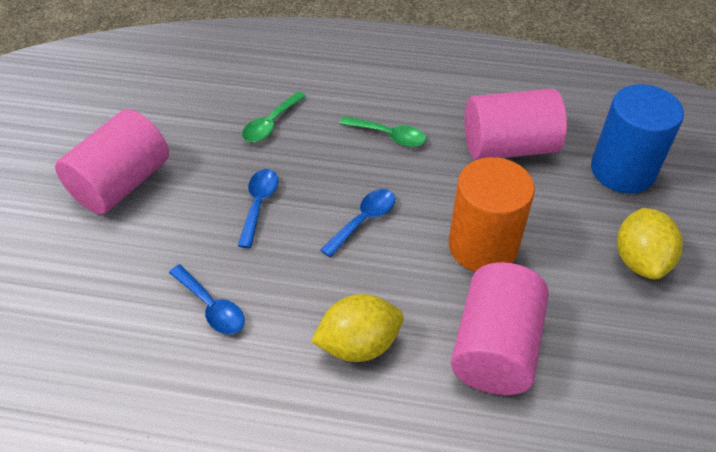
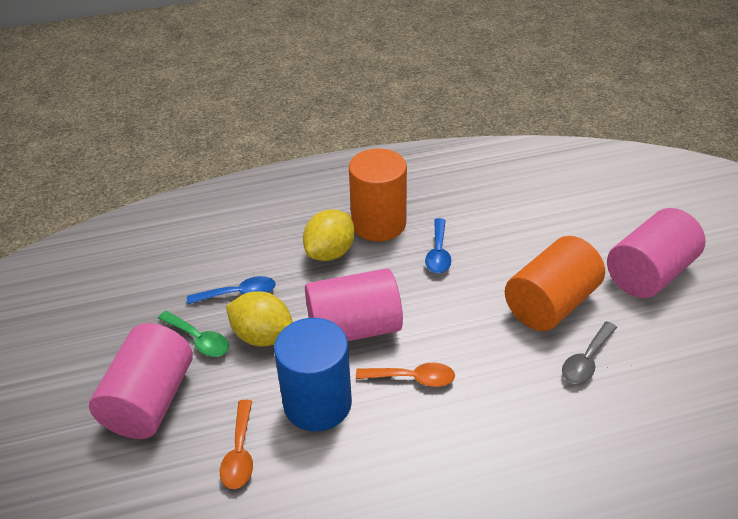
blue spoon: 3 -> 2
green spoon: 2 -> 1
grey spoon: 0 -> 1
orange cylinder: 1 -> 2
orange spoon: 0 -> 2

